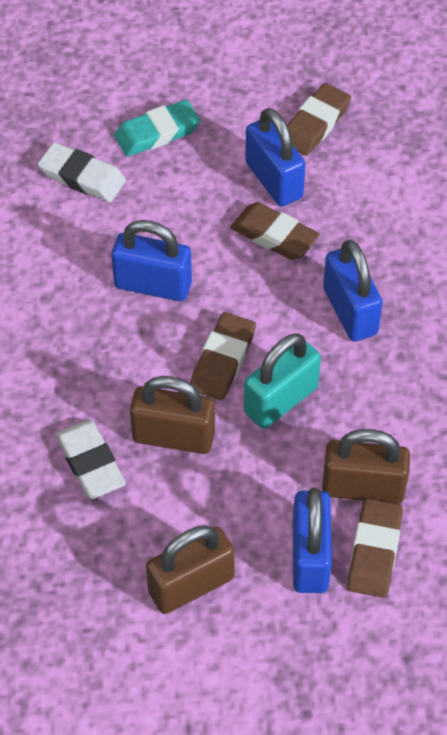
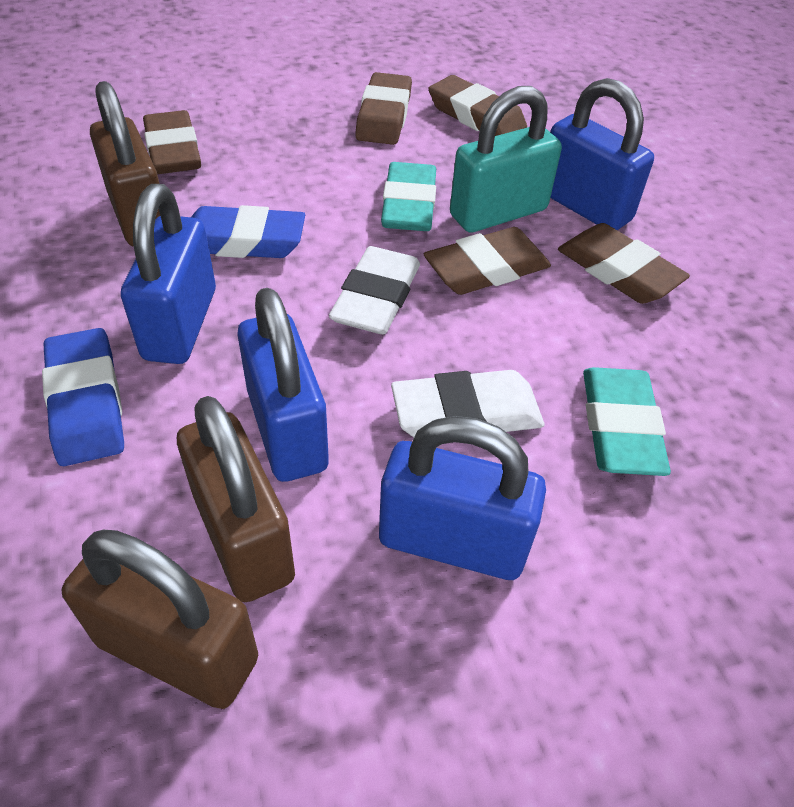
blue eraser: 0 -> 2
brown eraser: 4 -> 5
turquoise eraser: 1 -> 2

